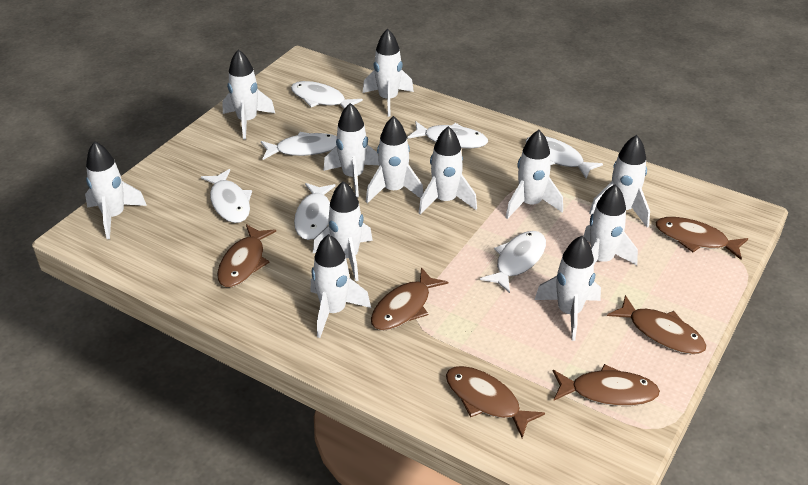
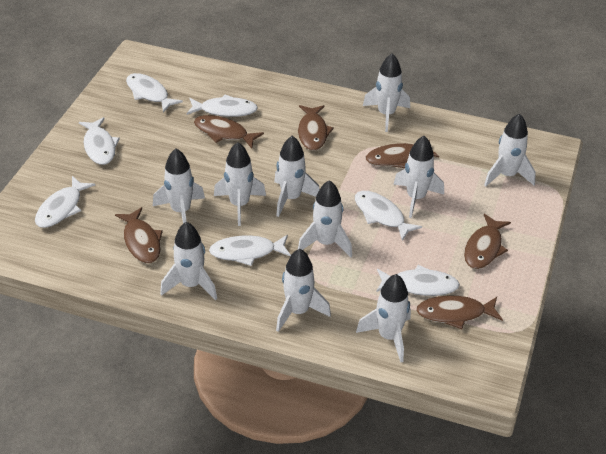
white rocket: 12 -> 10

